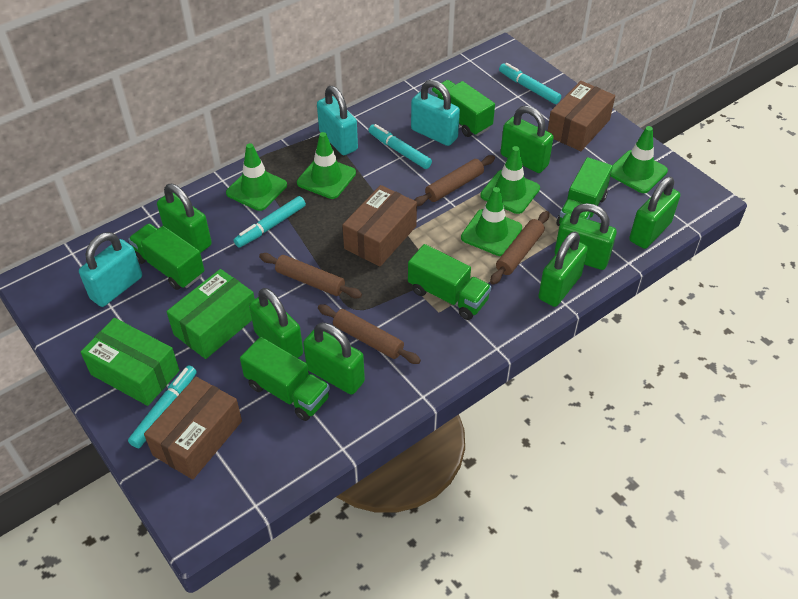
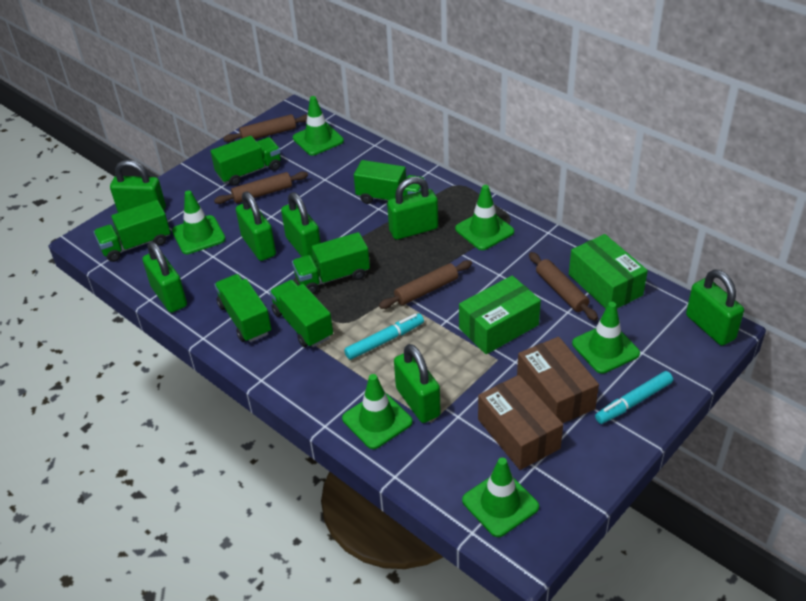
brown box: 3 -> 2
green traffic cone: 5 -> 6
green truck: 5 -> 6
turquoise marker: 4 -> 2
turquoise padlock: 3 -> 0

